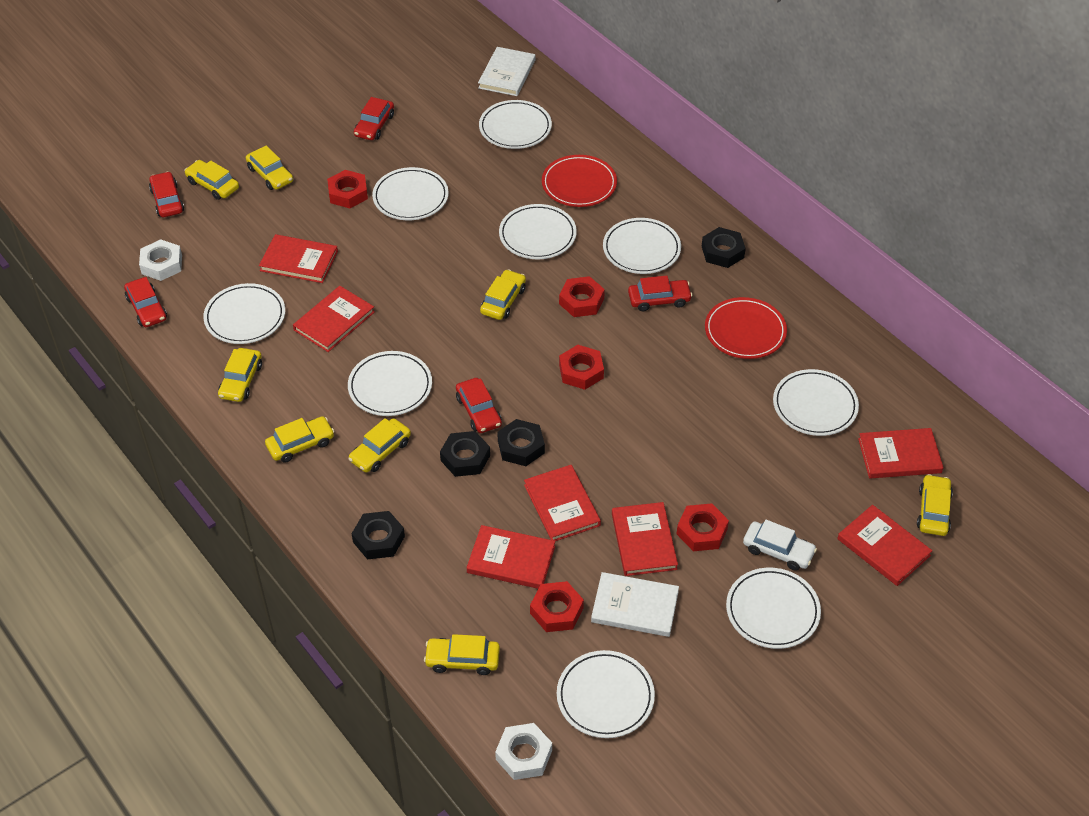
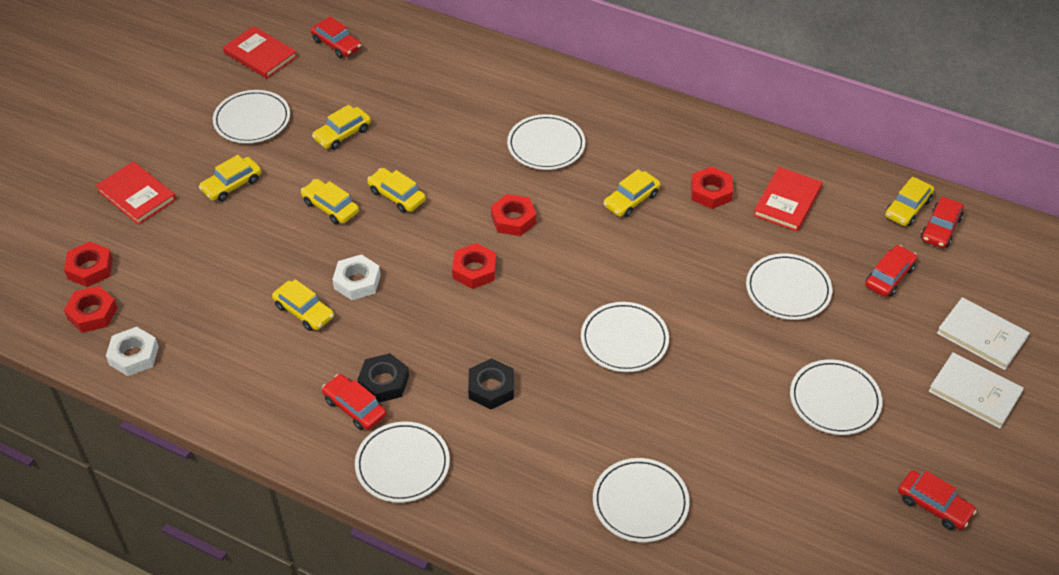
black nut: 4 -> 2
red book: 7 -> 3
red plate: 2 -> 0
white car: 1 -> 0
white plate: 9 -> 7
yellow car: 8 -> 7

